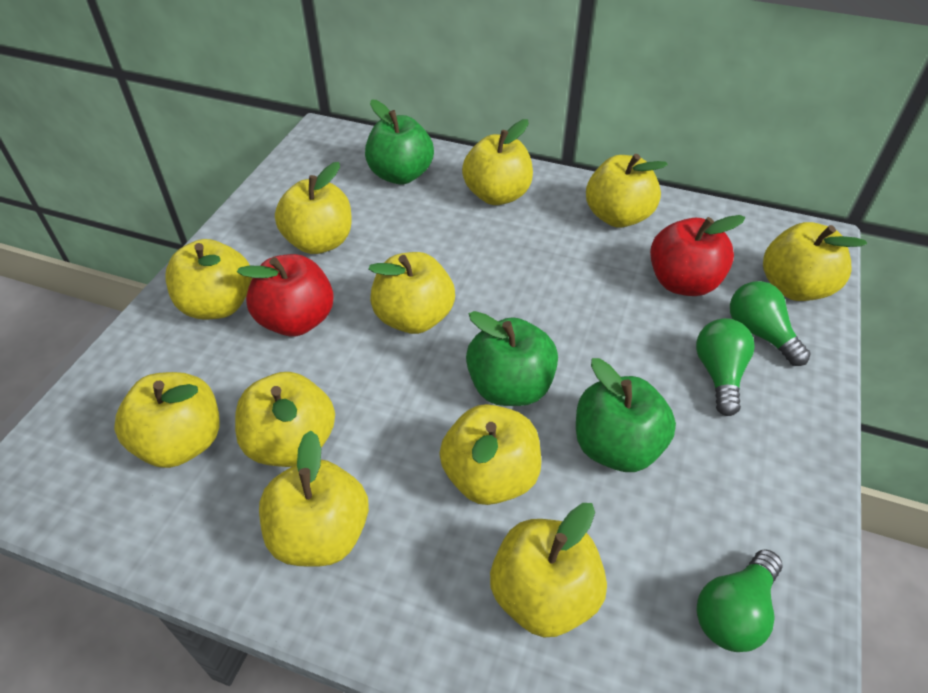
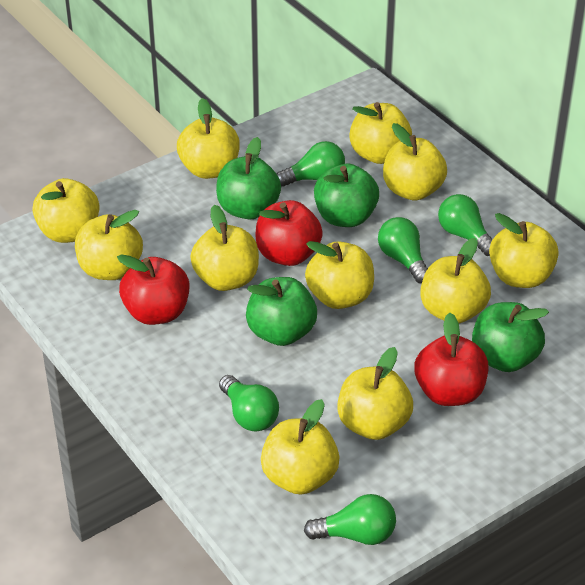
green apple: 3 -> 4
green light bulb: 3 -> 5
red apple: 2 -> 3

